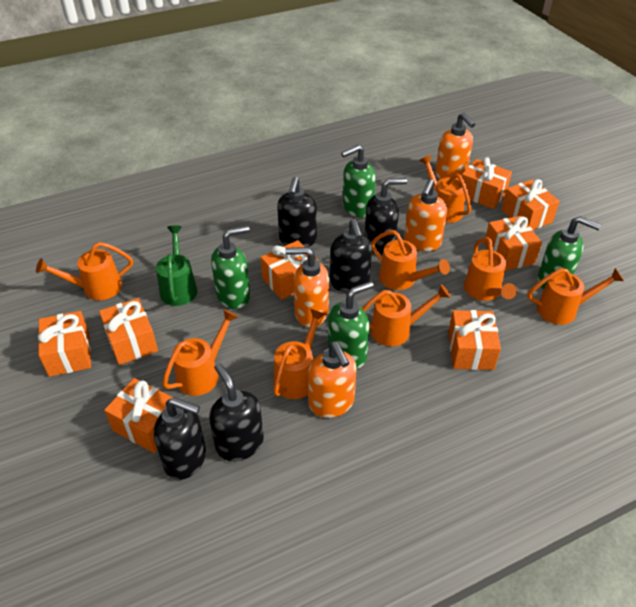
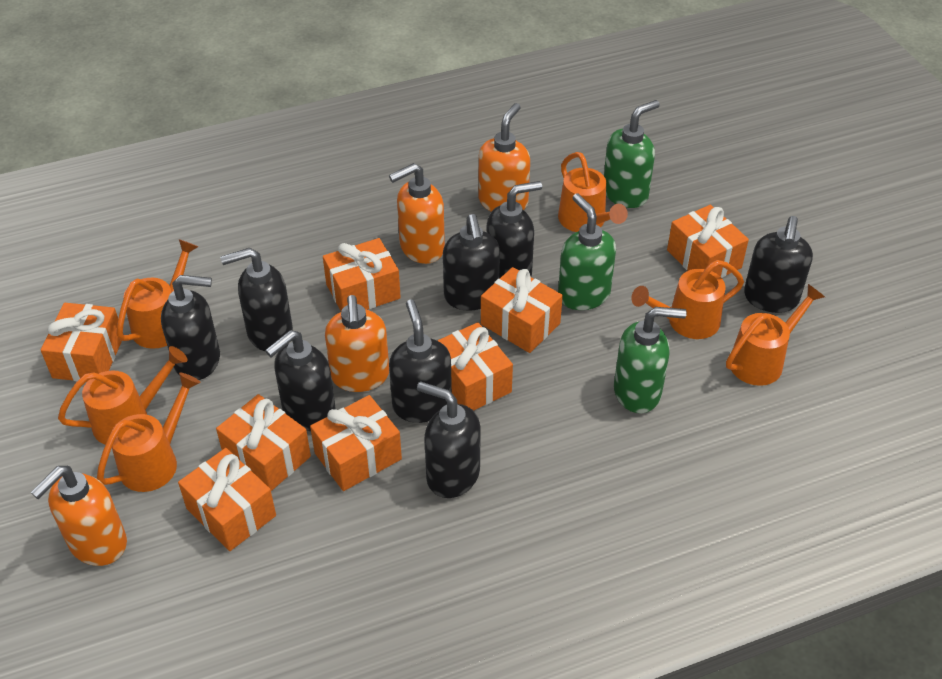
black soap dispenser: 5 -> 8
green soap dispenser: 4 -> 3
green watering can: 1 -> 0
orange watering can: 8 -> 6

